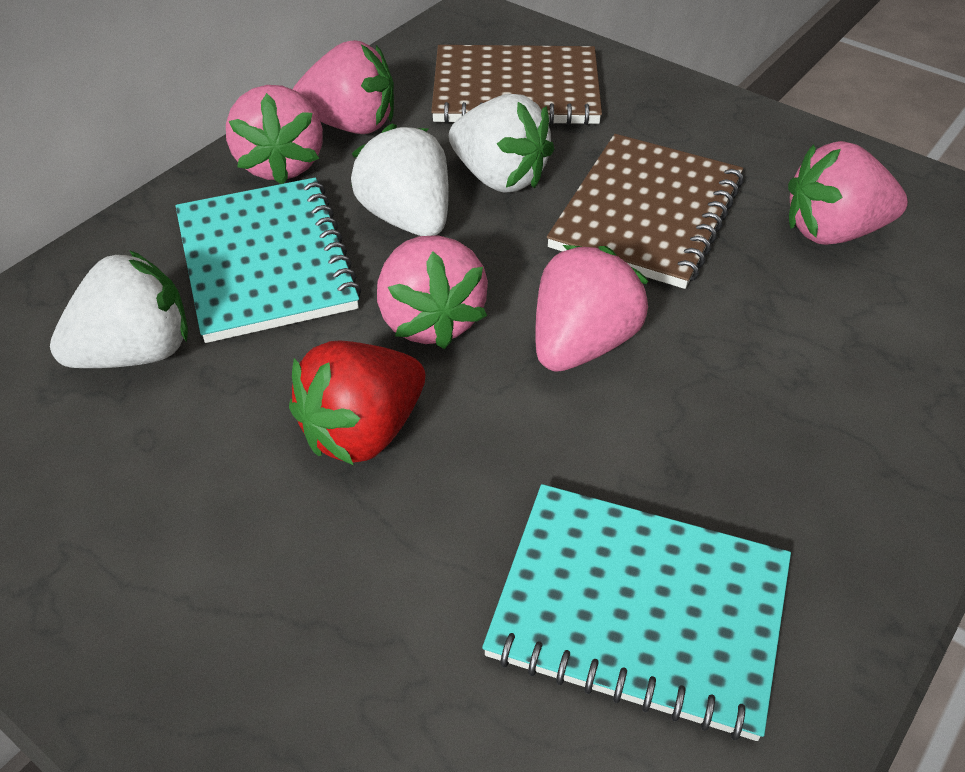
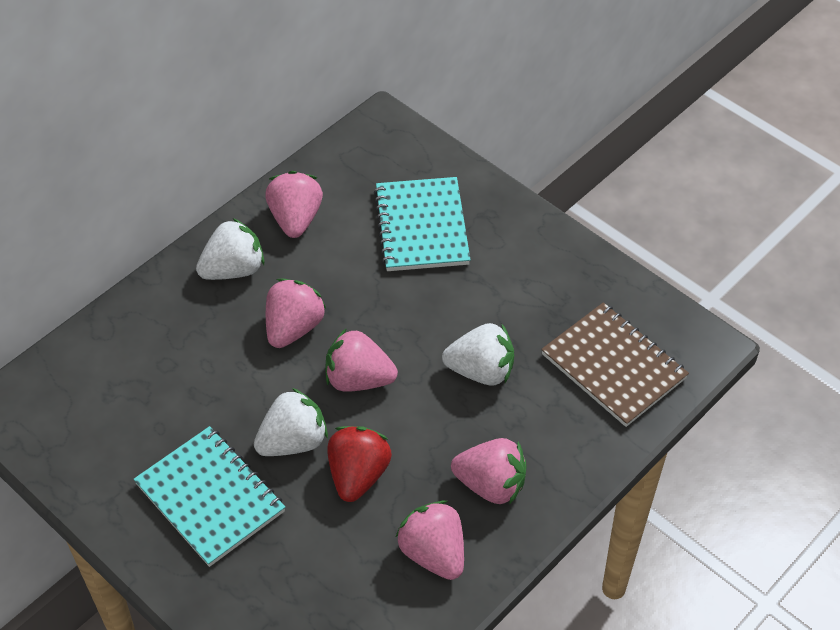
brown notebook: 2 -> 1

